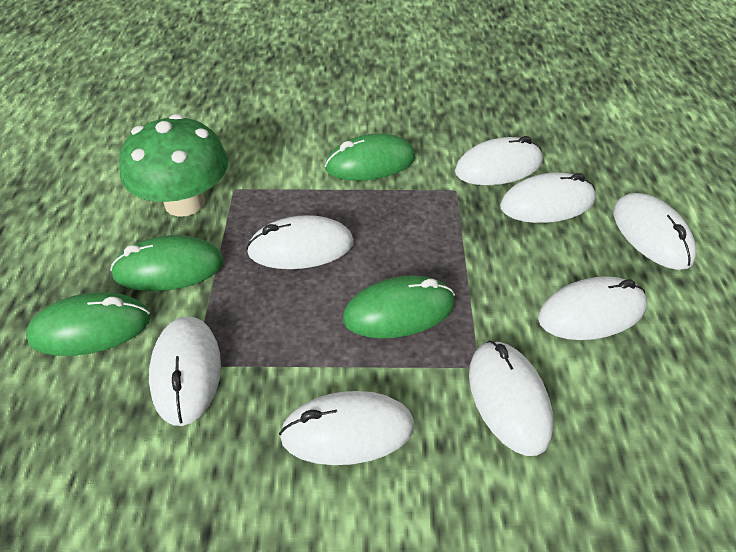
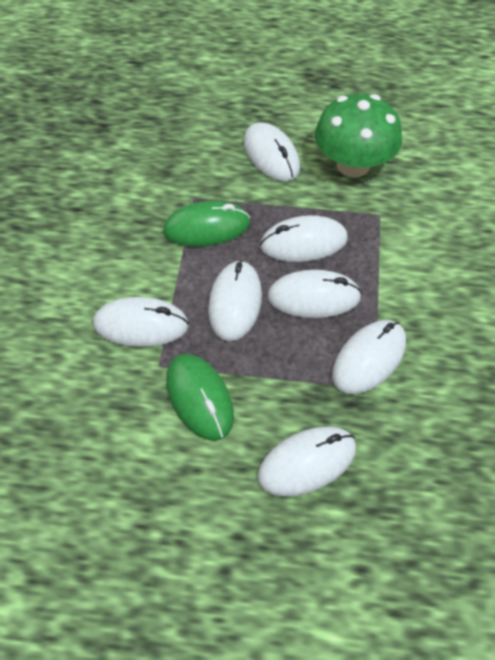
green mouse: 4 -> 2
white mouse: 8 -> 7

